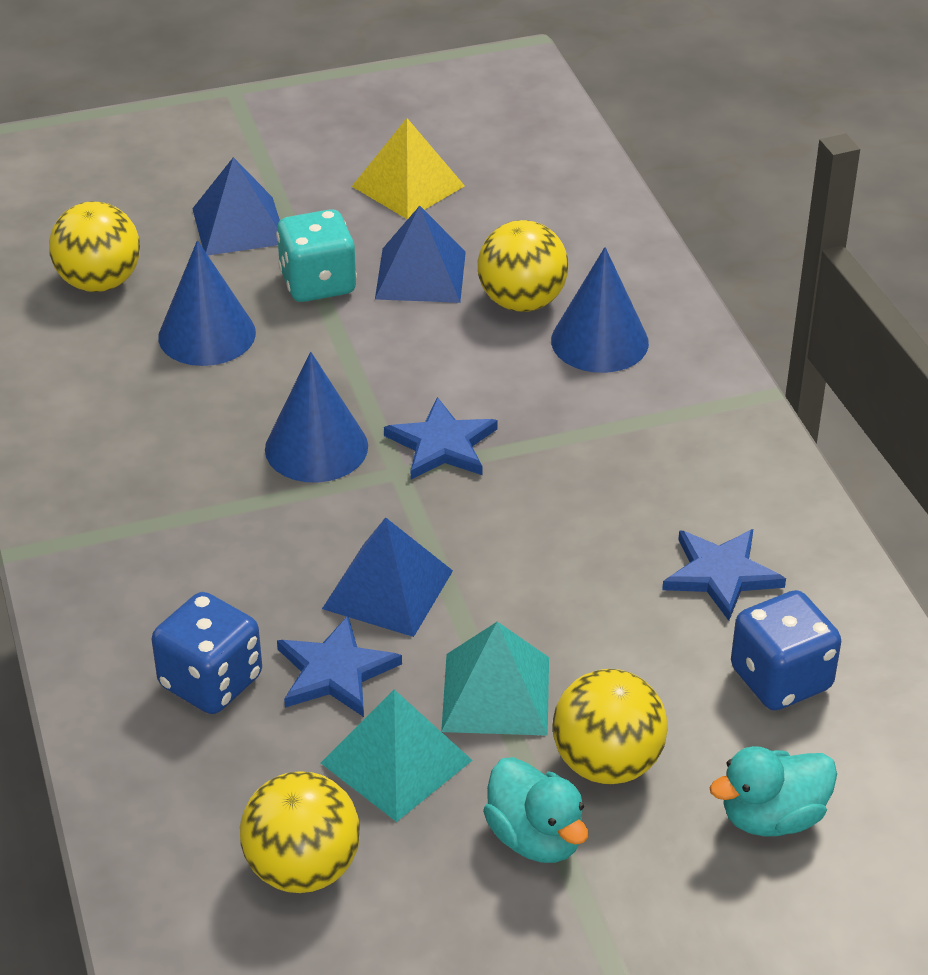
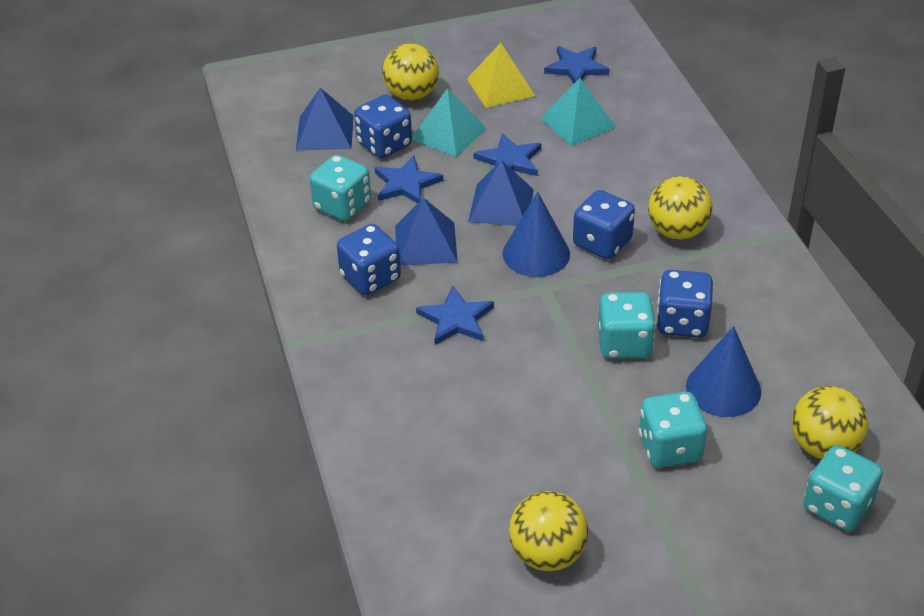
blue cone: 3 -> 2
blue dice: 2 -> 4
blue star: 3 -> 4
turquoise dice: 1 -> 4
turquoise duck: 2 -> 0

